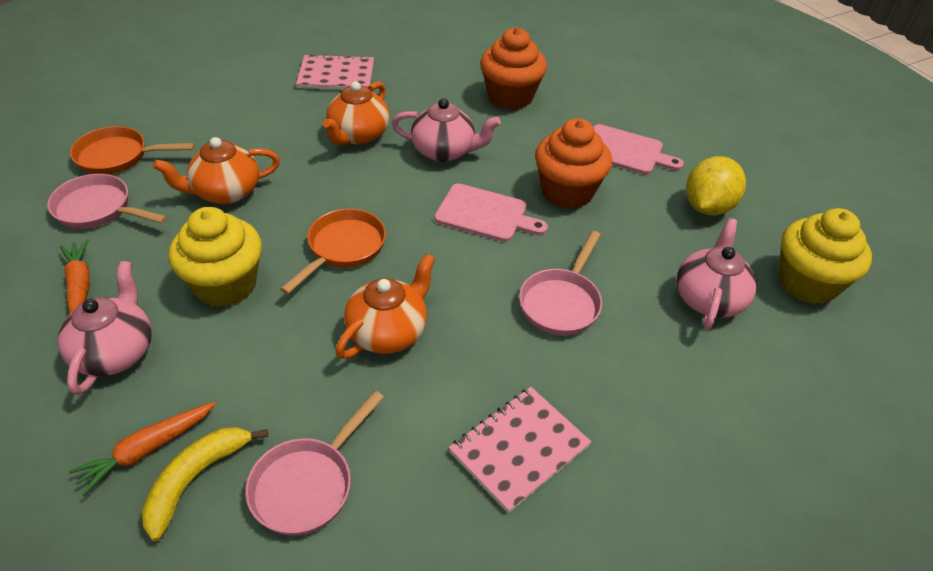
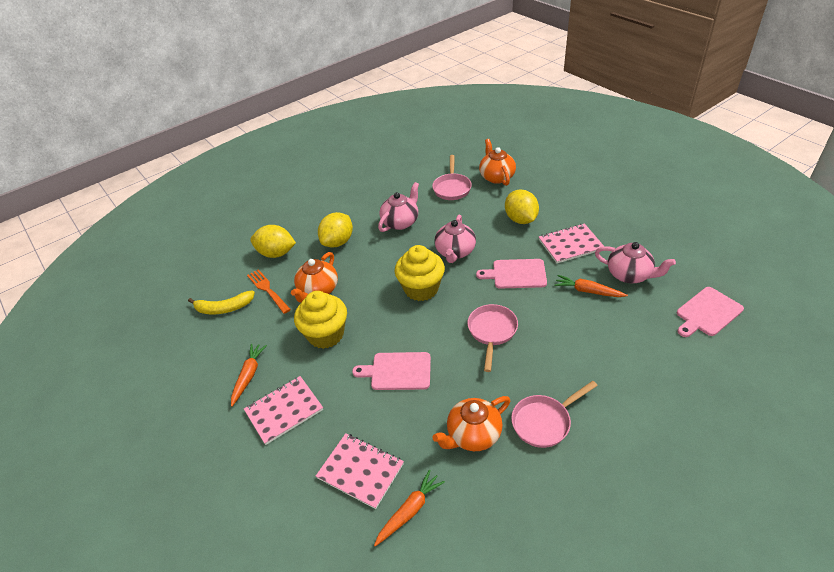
orange carrot: 2 -> 3
orange cupcake: 2 -> 0
orange fork: 0 -> 1
orange pan: 2 -> 0
pink cutting board: 2 -> 3
pink notebook: 2 -> 3
yellow lemon: 1 -> 3

